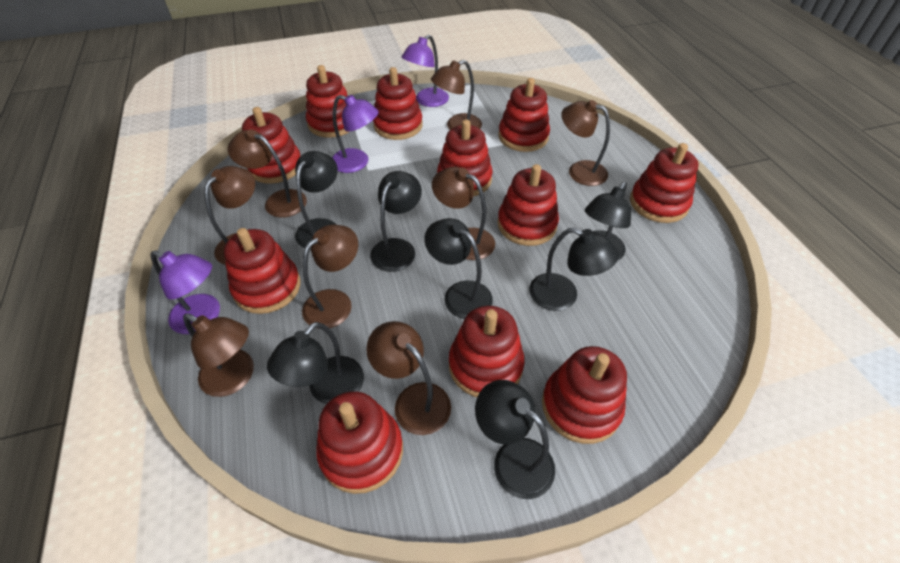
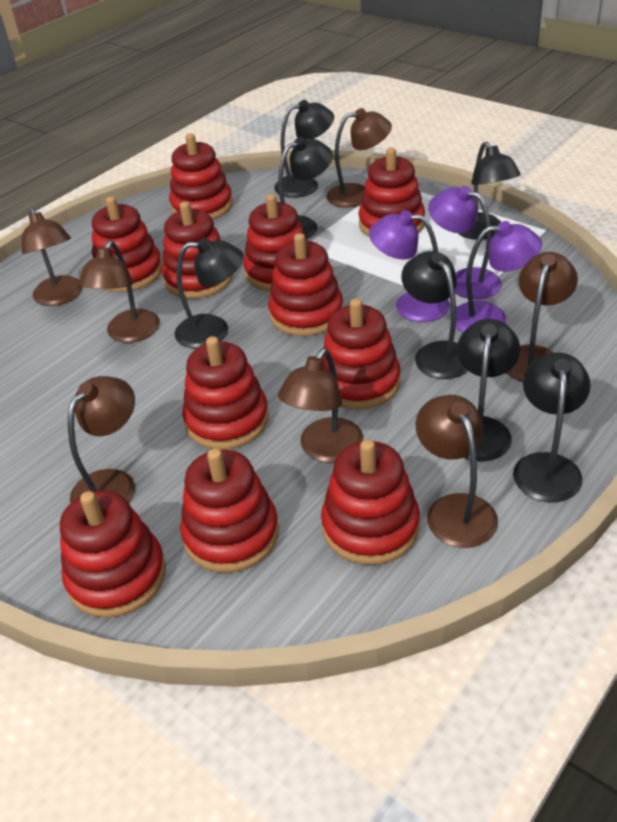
brown lamp: 8 -> 7

